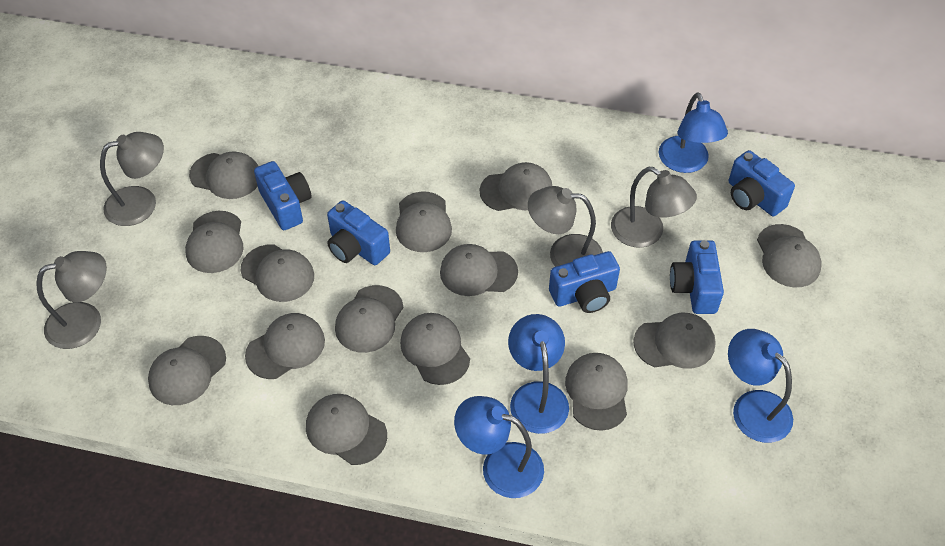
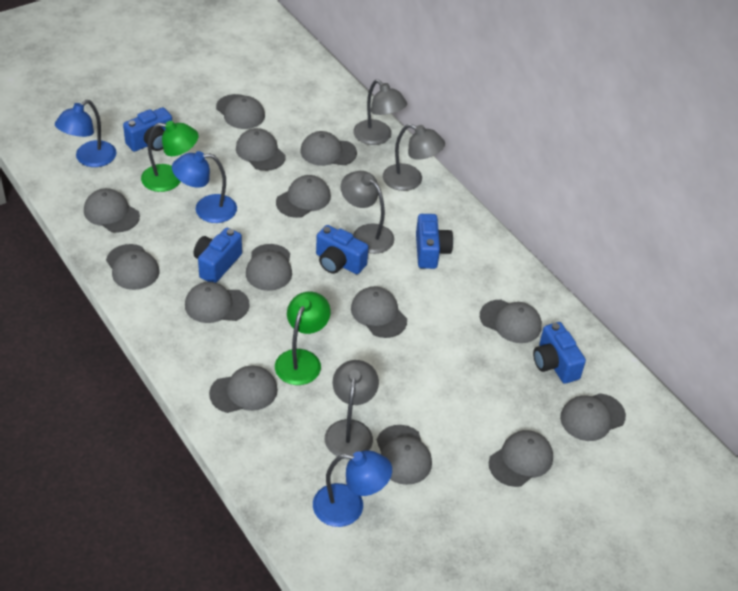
blue lamp: 4 -> 3
green lamp: 0 -> 2

